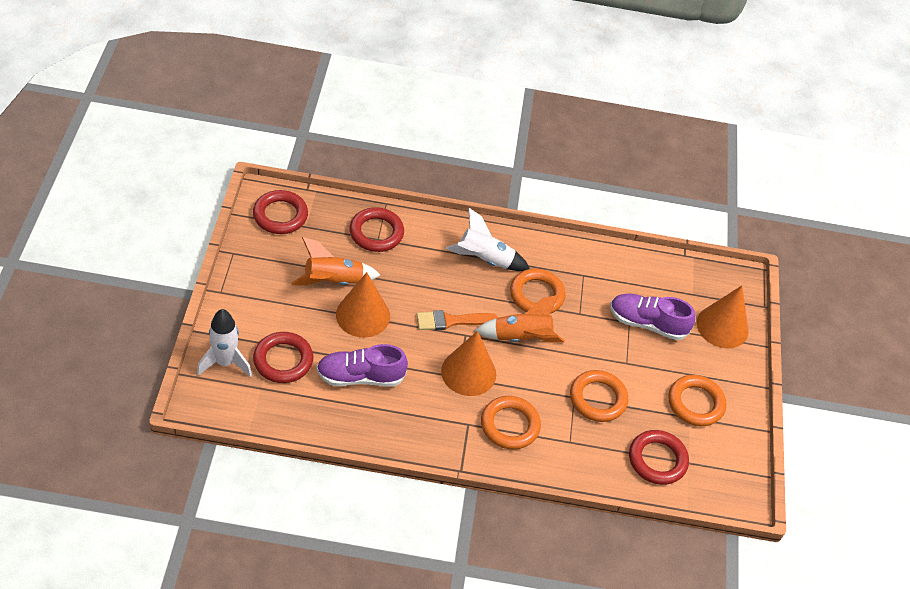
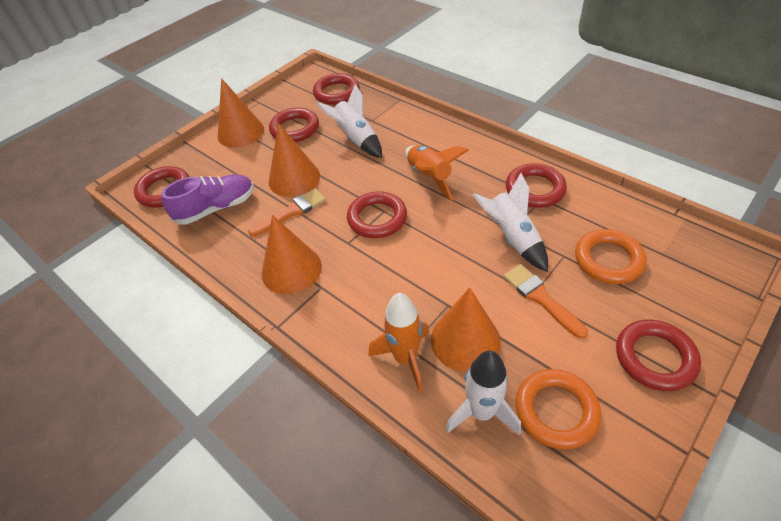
orange brush: 1 -> 2
orange cone: 3 -> 4
orange ring: 4 -> 2
purple shoe: 2 -> 1
red ring: 4 -> 6
white rocket: 2 -> 3

